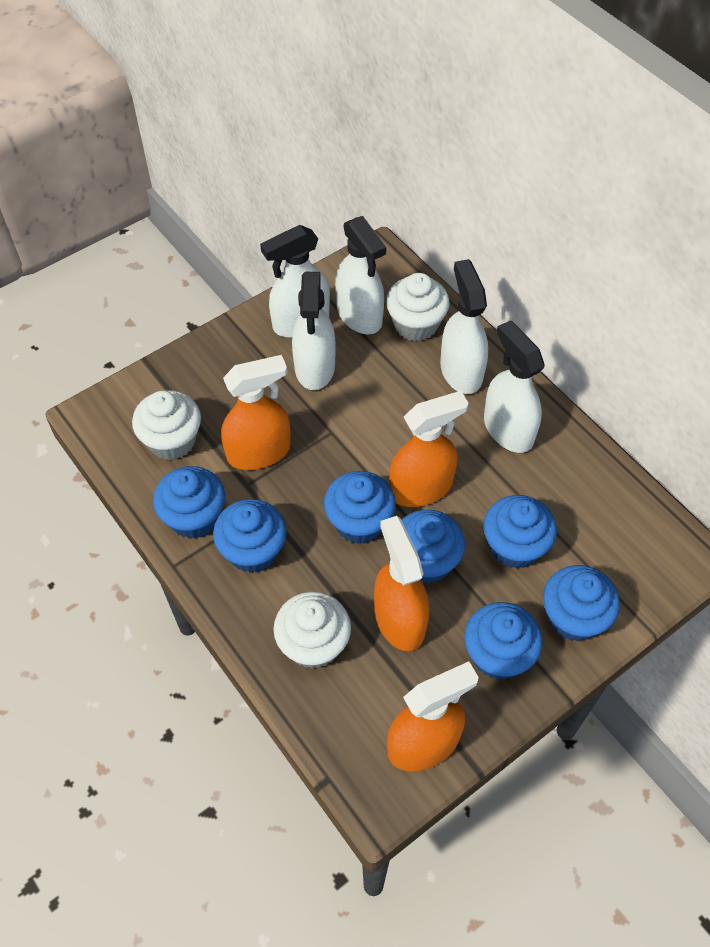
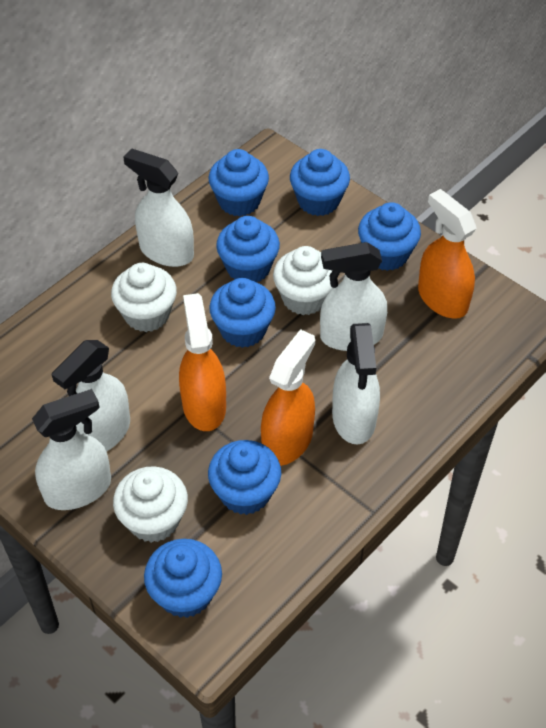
orange spray bottle: 4 -> 3

